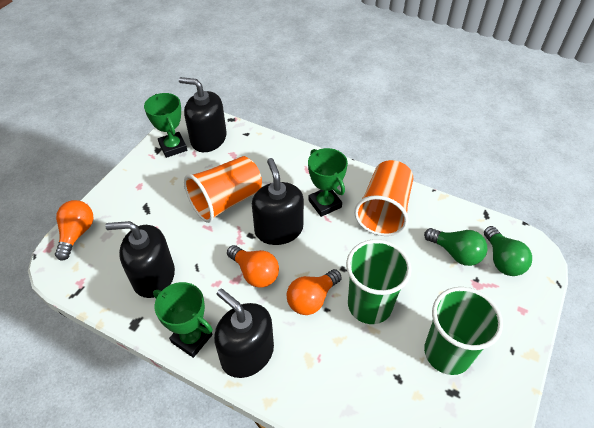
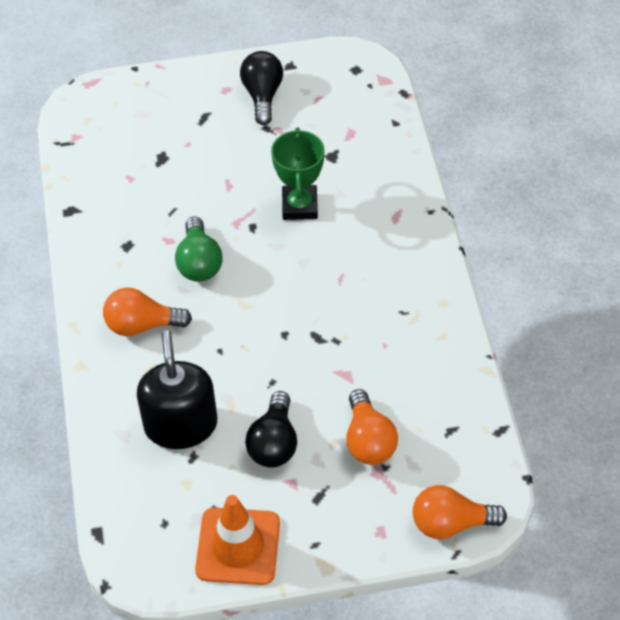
black light bulb: 0 -> 2
black soap dispenser: 4 -> 1
green cup: 2 -> 0
green light bulb: 2 -> 1
green trophy: 3 -> 1
orange cup: 2 -> 0
orange traffic cone: 0 -> 1

